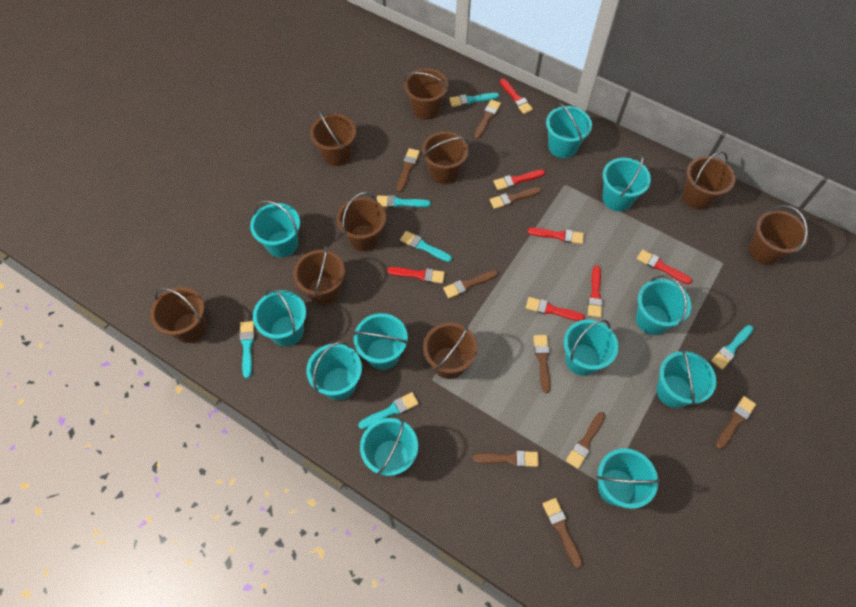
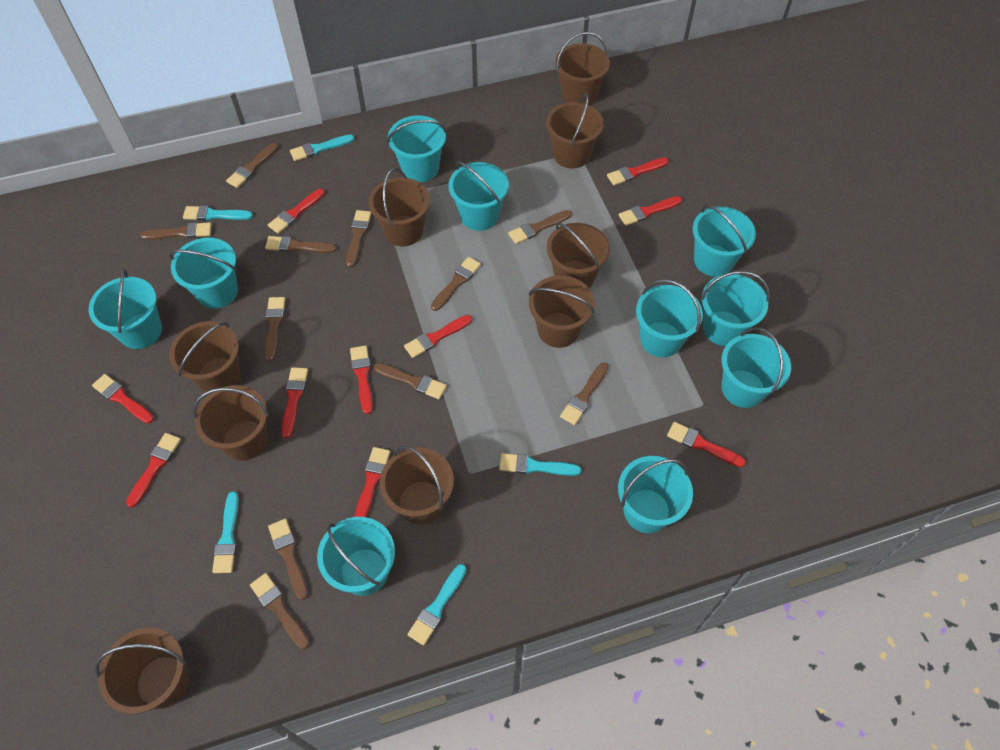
brown brush: 9 -> 11
red brush: 7 -> 10
turquoise brush: 6 -> 5
turquoise bucket: 11 -> 10

